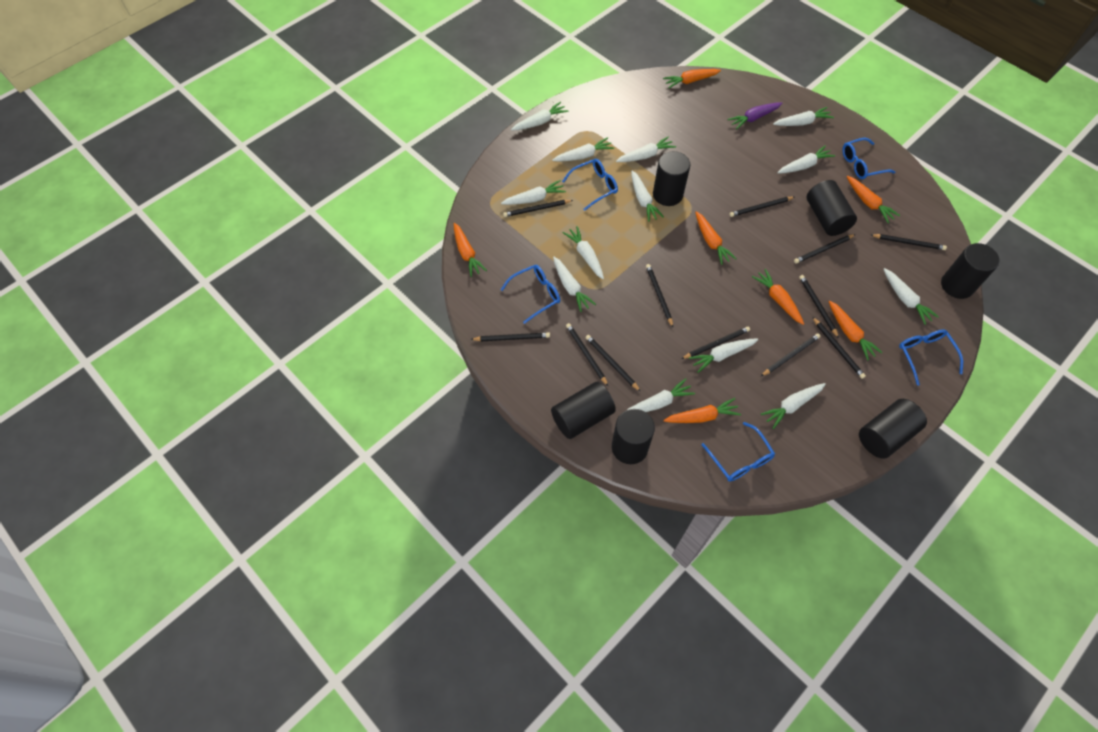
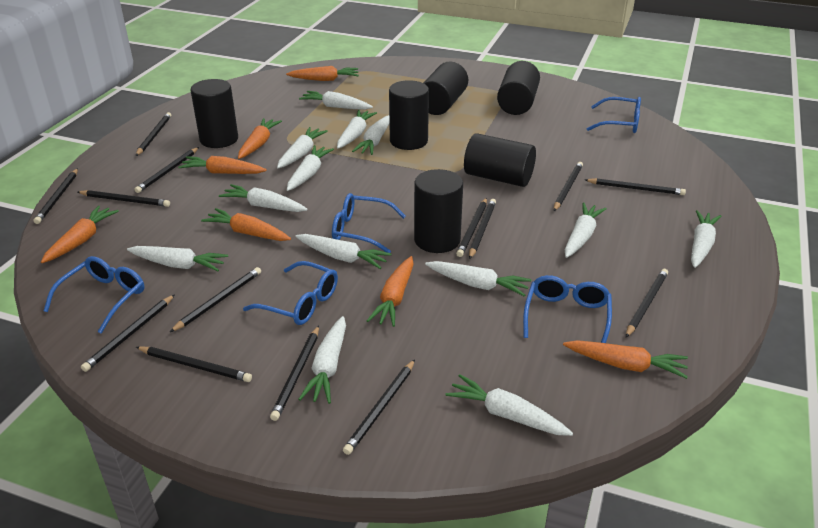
black pencil: 12 -> 14
purple carrot: 1 -> 0

